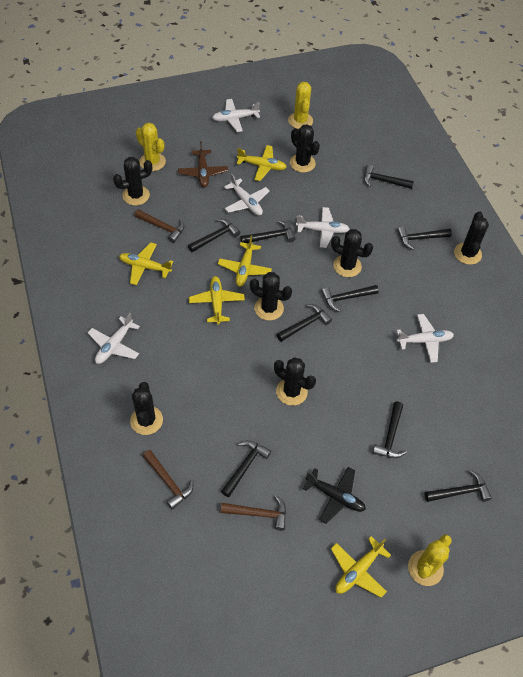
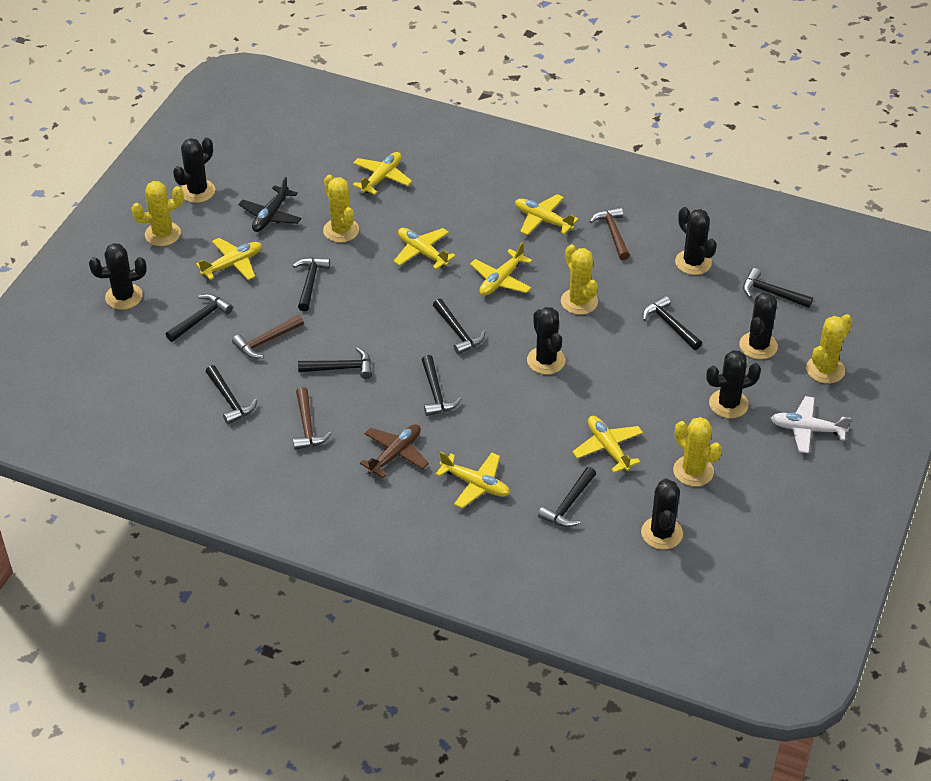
white plane: 5 -> 1
yellow cactus: 3 -> 5
yellow plane: 5 -> 7

